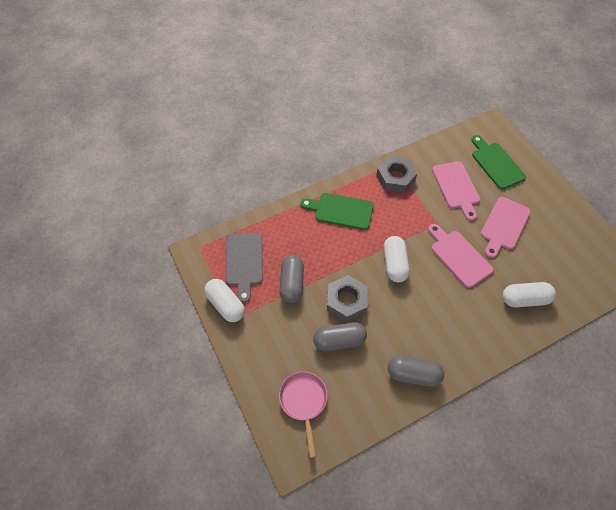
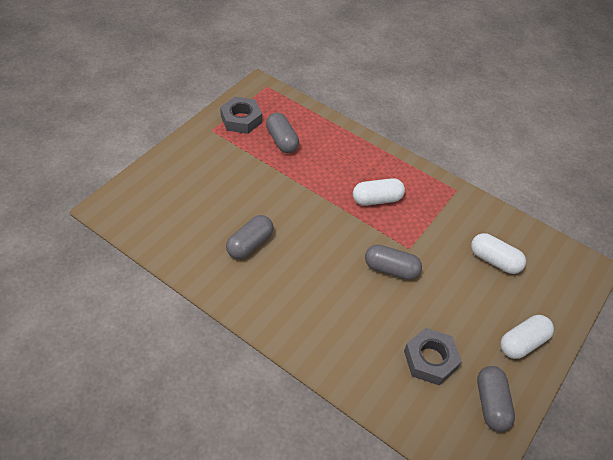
green cutting board: 2 -> 0
grey capsule: 3 -> 4
grey cutting board: 1 -> 0
pink cutting board: 3 -> 0
pink pan: 1 -> 0

